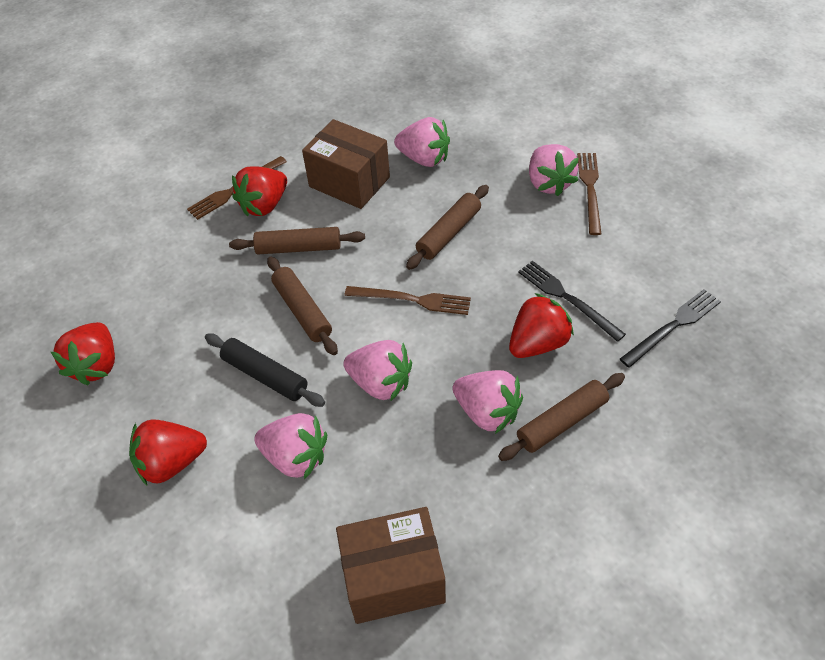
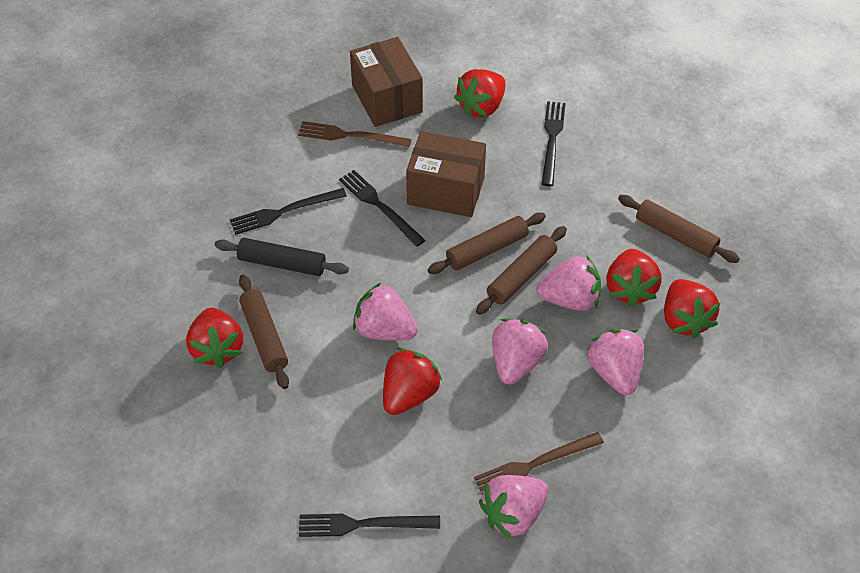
black fork: 2 -> 4
brown fork: 3 -> 2
red strawberry: 4 -> 5

